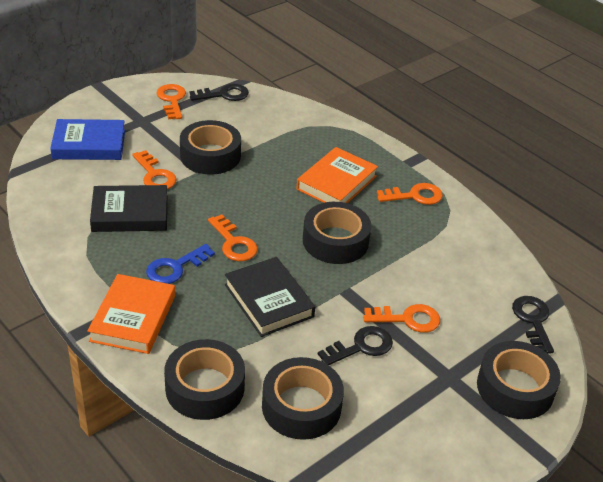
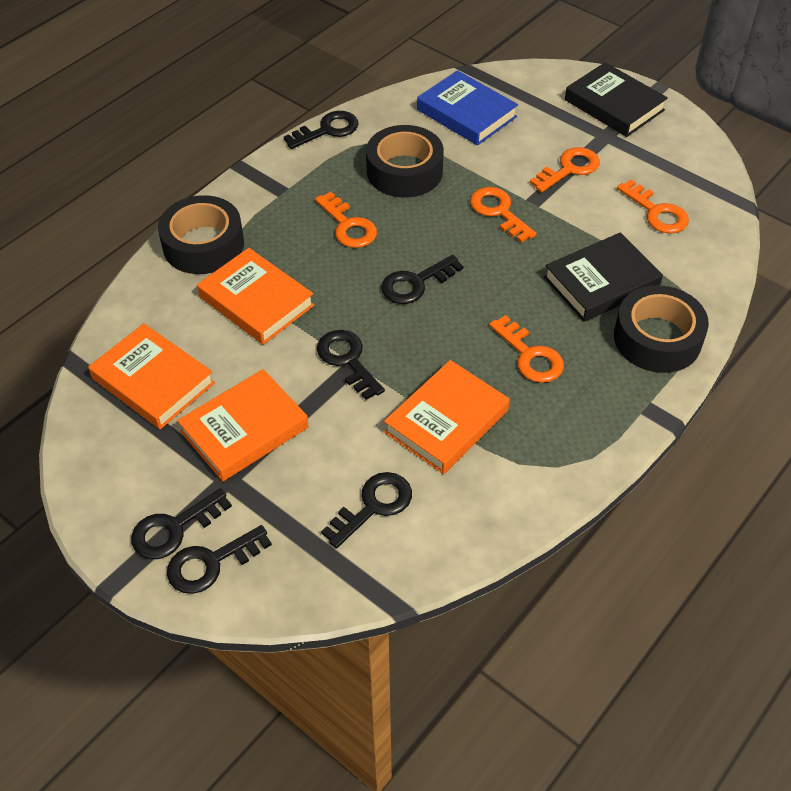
black key: 3 -> 6
black tape: 5 -> 3
blue key: 1 -> 0
orange book: 2 -> 4

